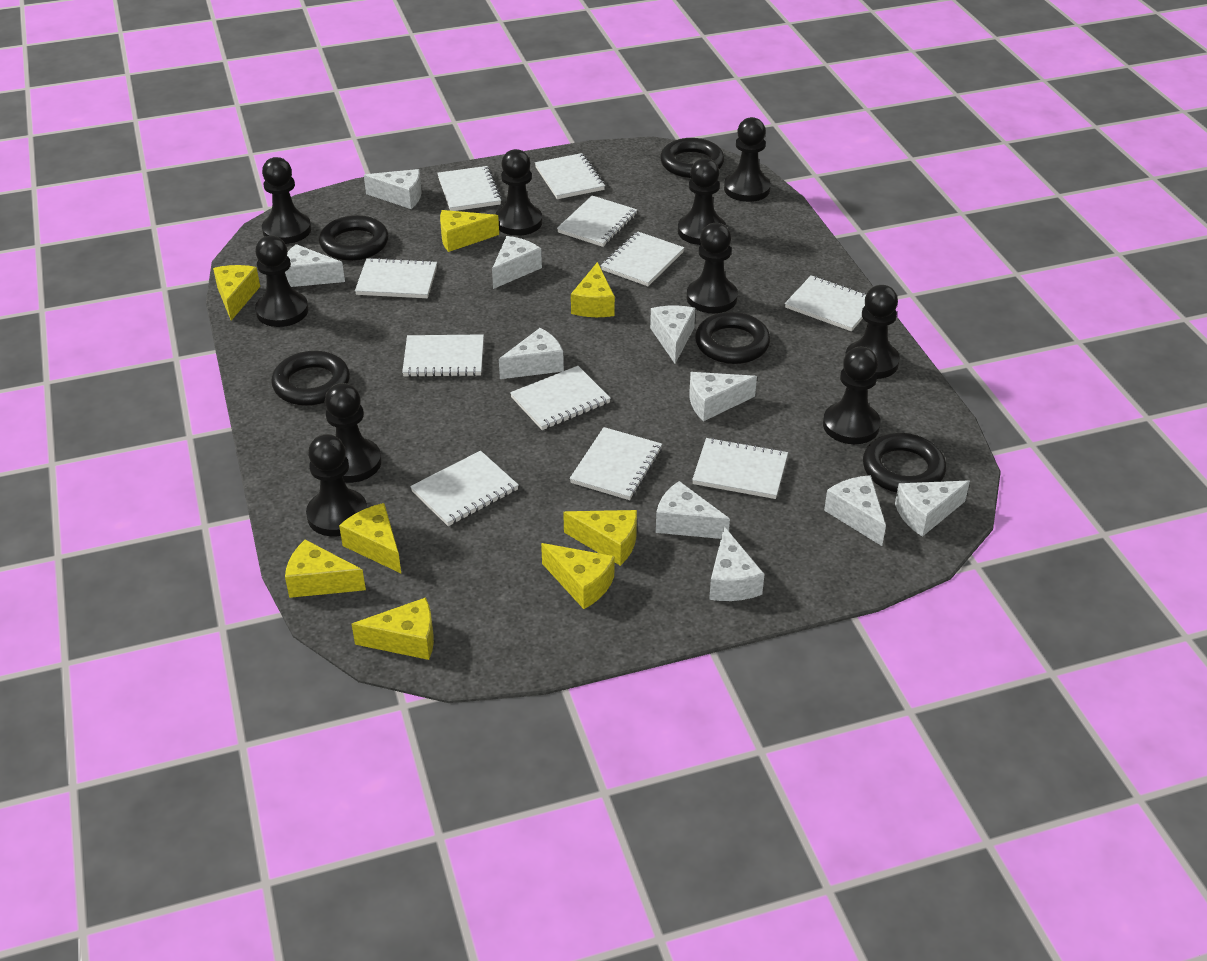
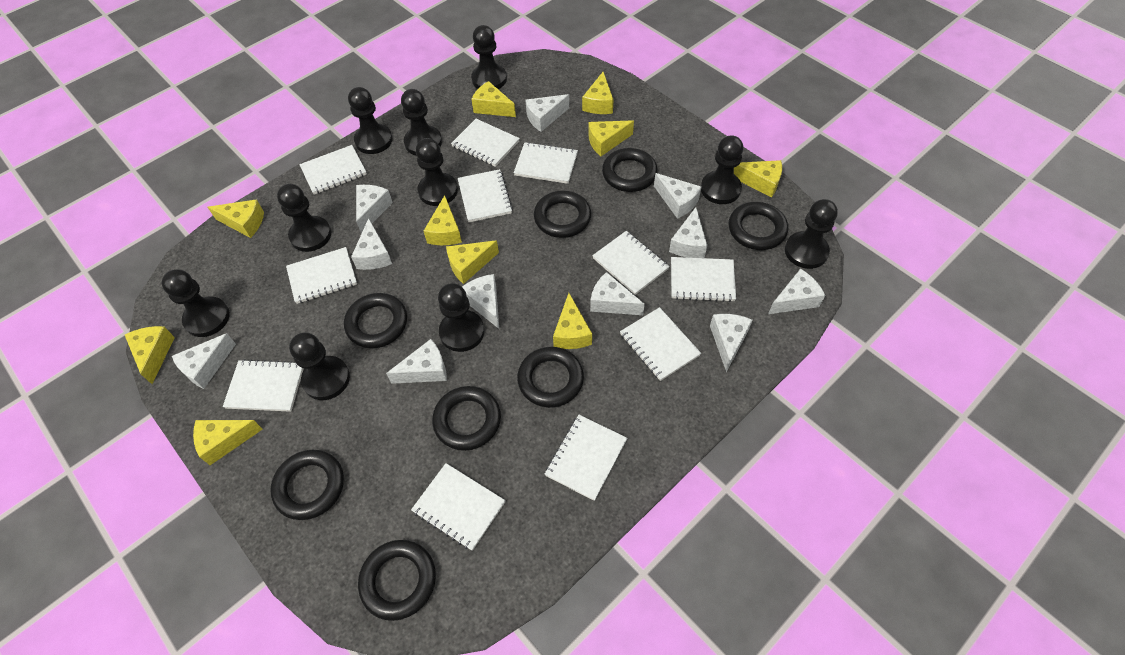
black ring: 5 -> 8
white cheese: 10 -> 11
yellow cheese: 8 -> 10

